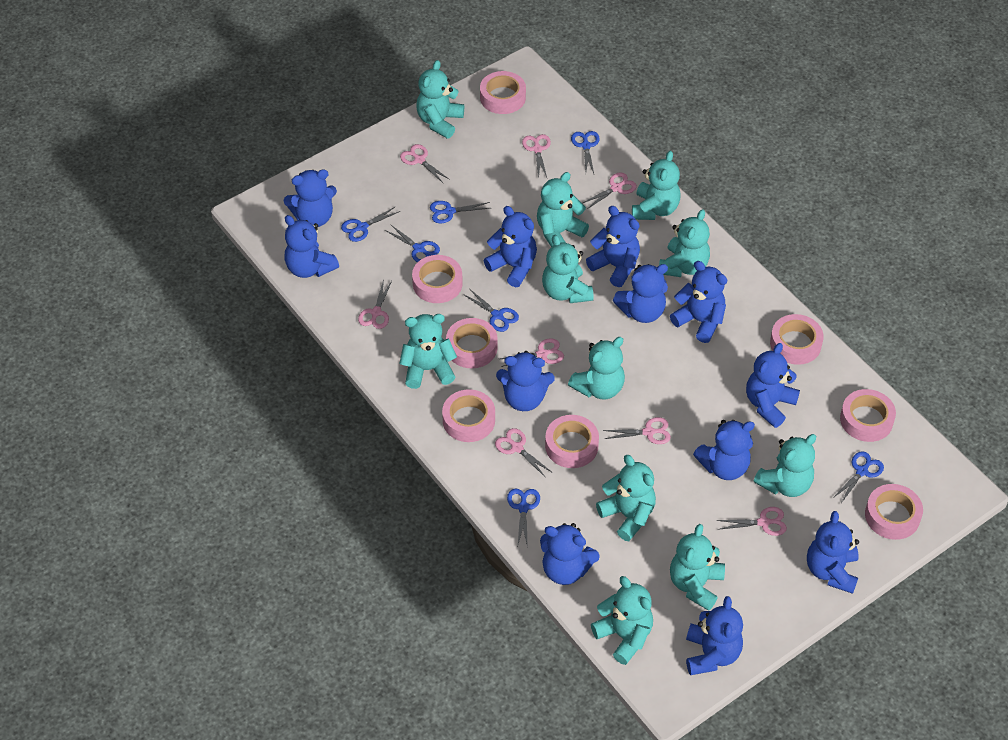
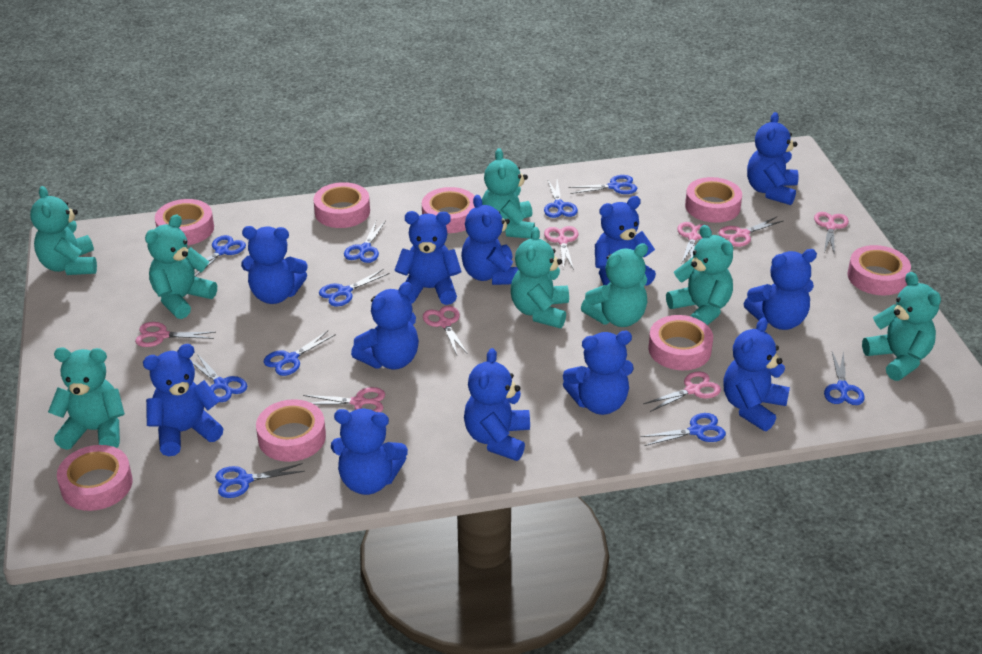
blue scissors: 7 -> 10
turquoise teddy bear: 11 -> 8

